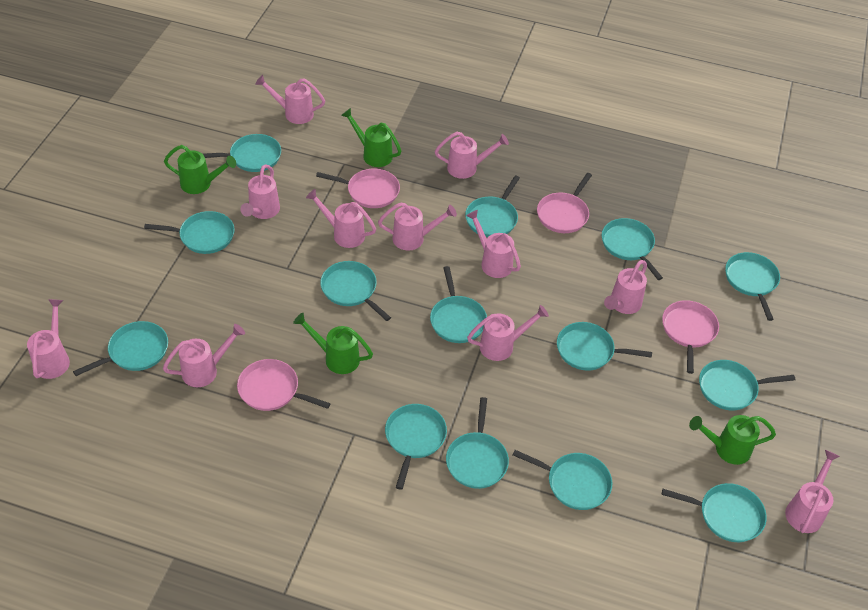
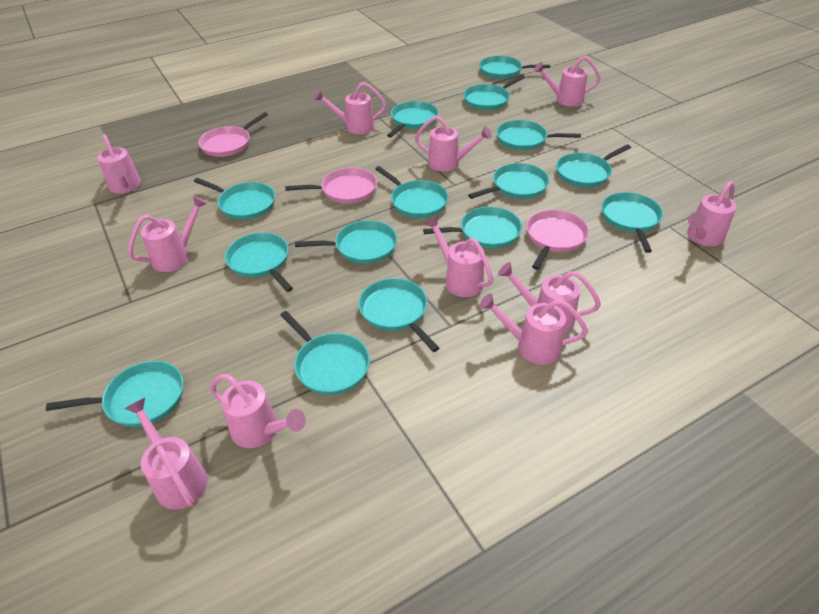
green watering can: 4 -> 0
pink pan: 4 -> 3
turquoise pan: 14 -> 15

